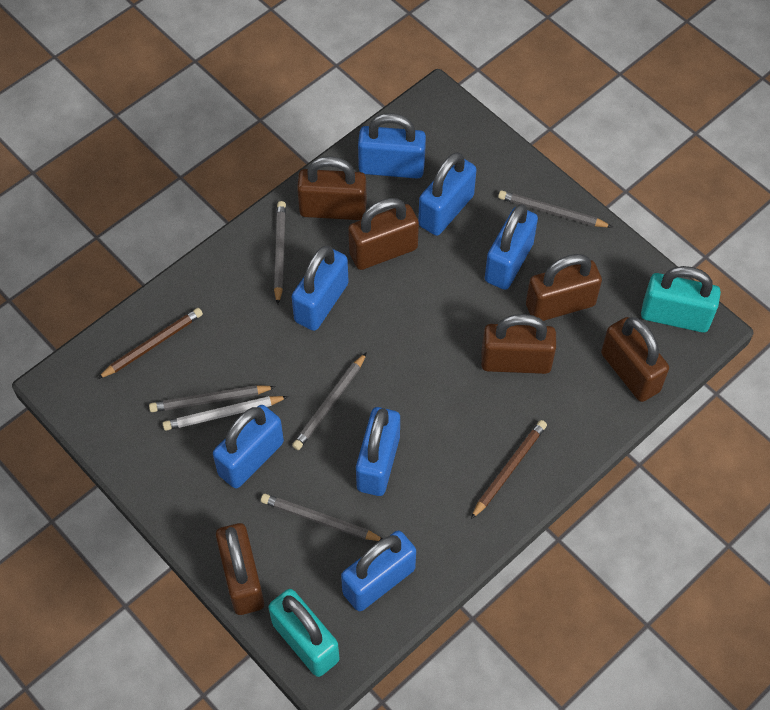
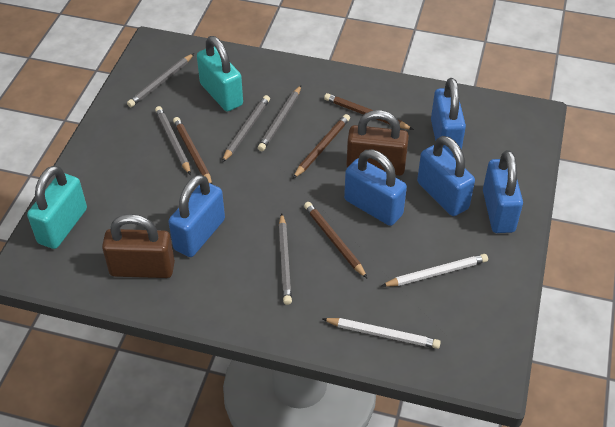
blue padlock: 7 -> 5
brown padlock: 6 -> 2
brown pencil: 2 -> 4
white pencil: 1 -> 2

